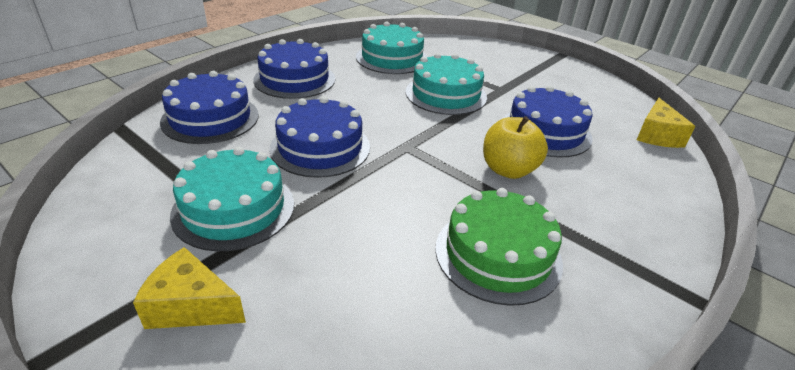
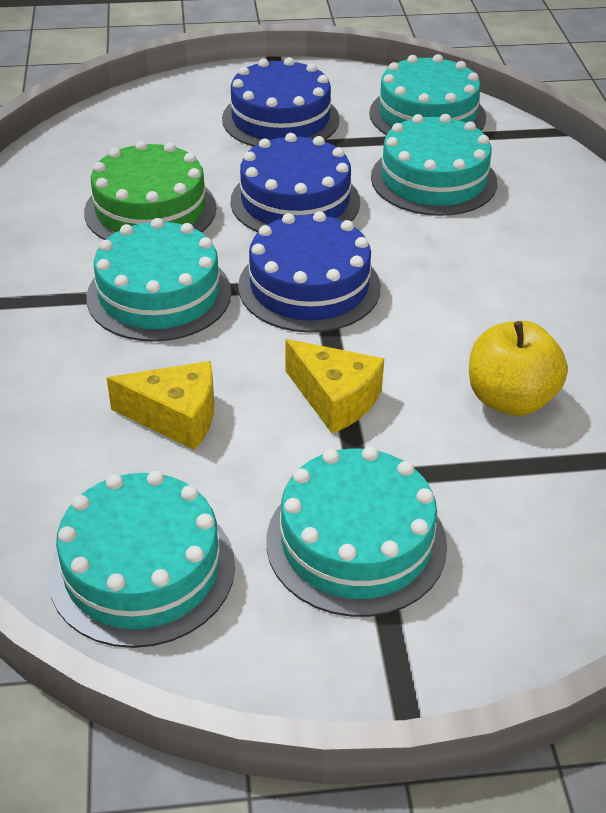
blue cake: 4 -> 3
turquoise cake: 3 -> 5

